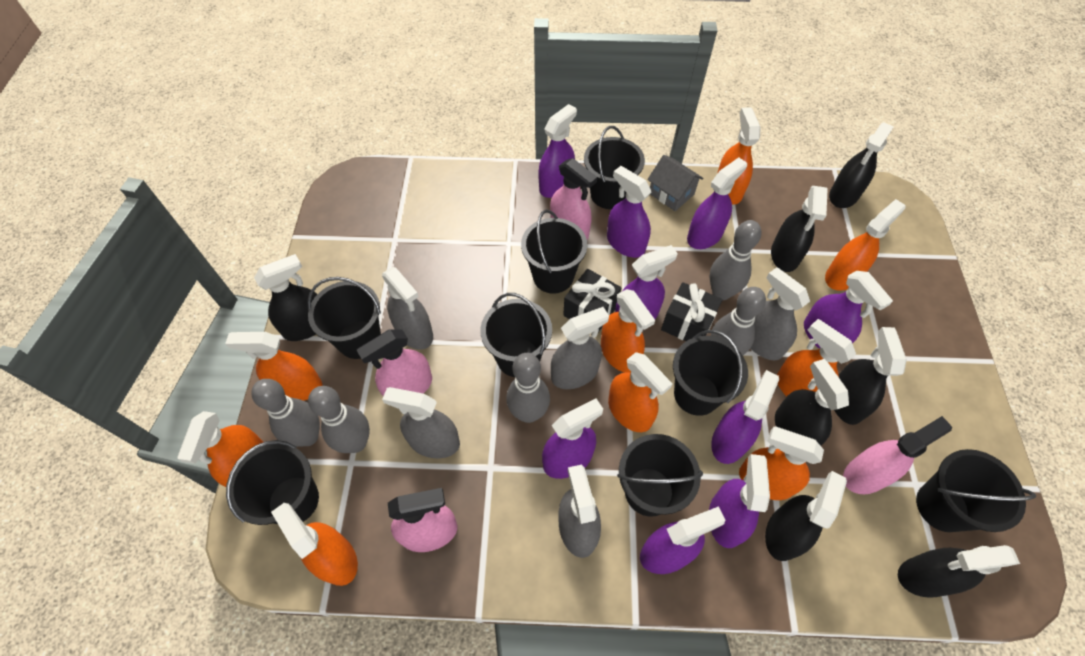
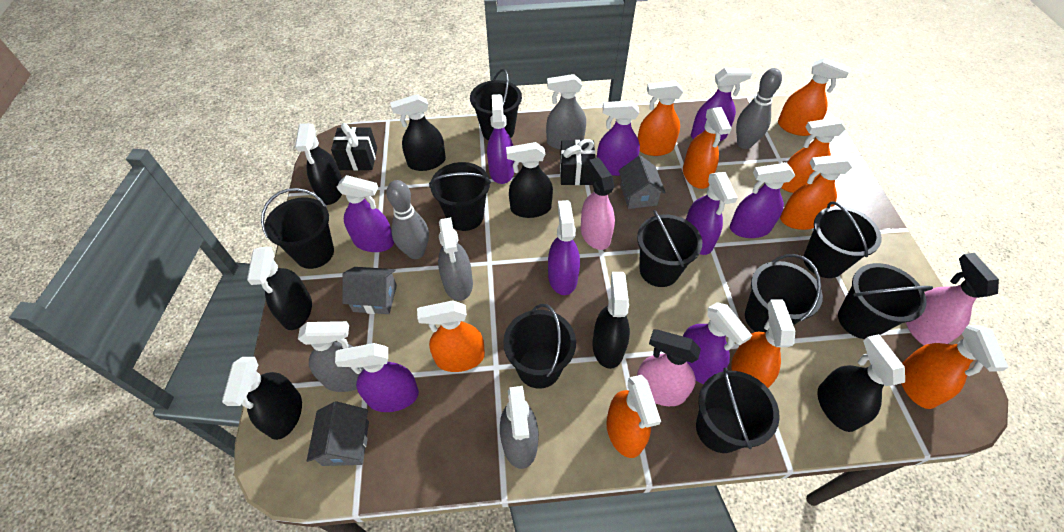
black bucket: 8 -> 9
grey bowling pin: 5 -> 2
grey house: 1 -> 3
grey spray bottle: 5 -> 4
pink spray bottle: 4 -> 3

